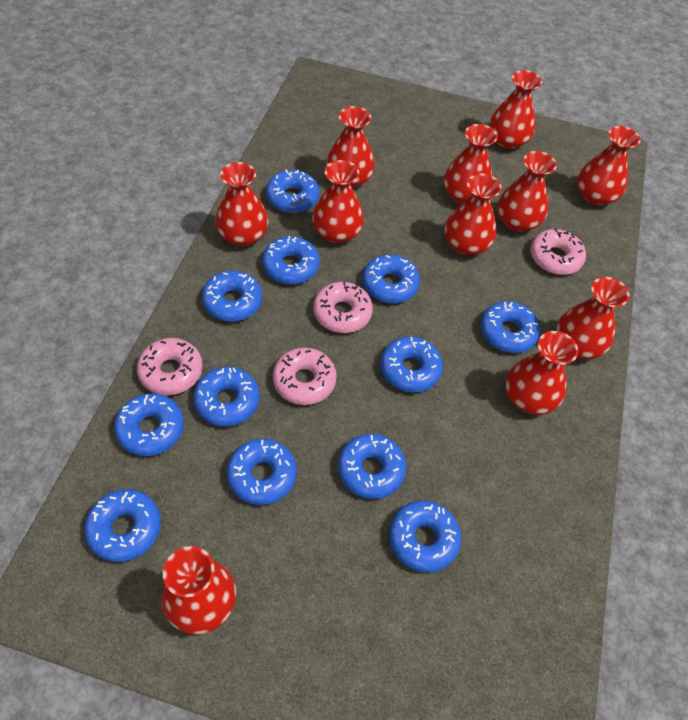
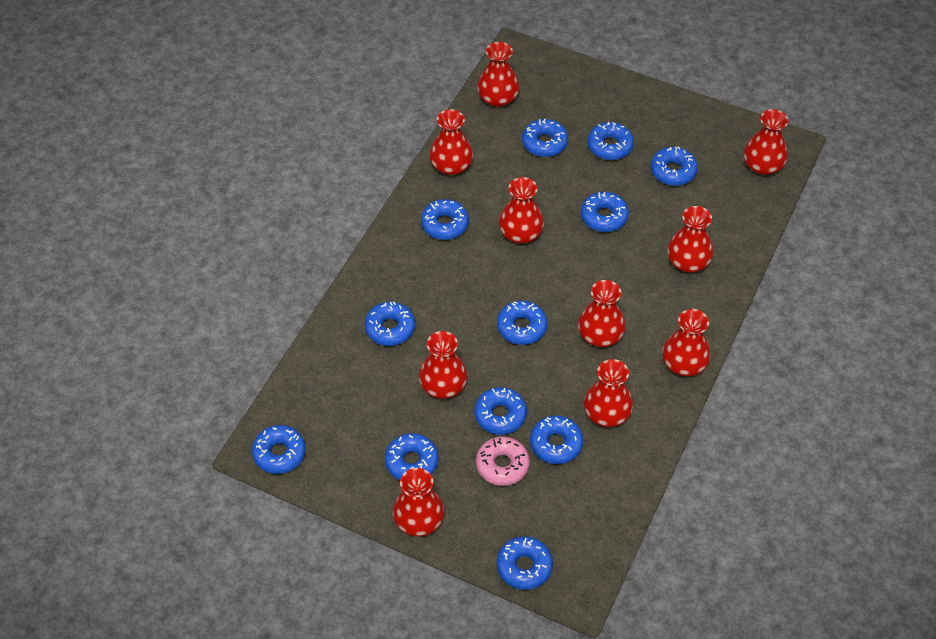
pink donut: 4 -> 1
red vase: 11 -> 10

